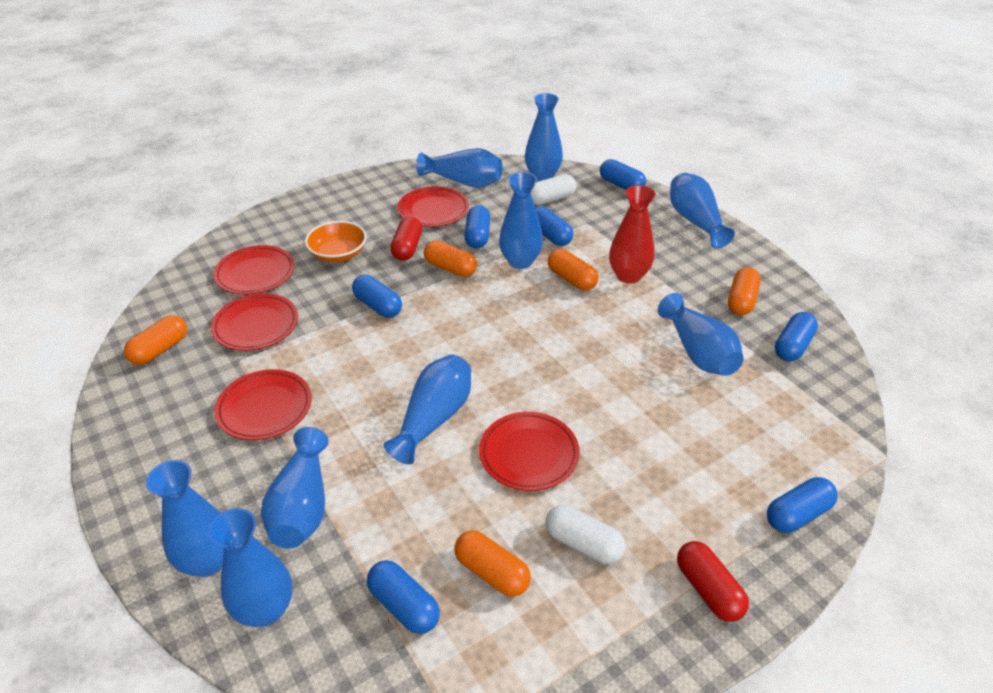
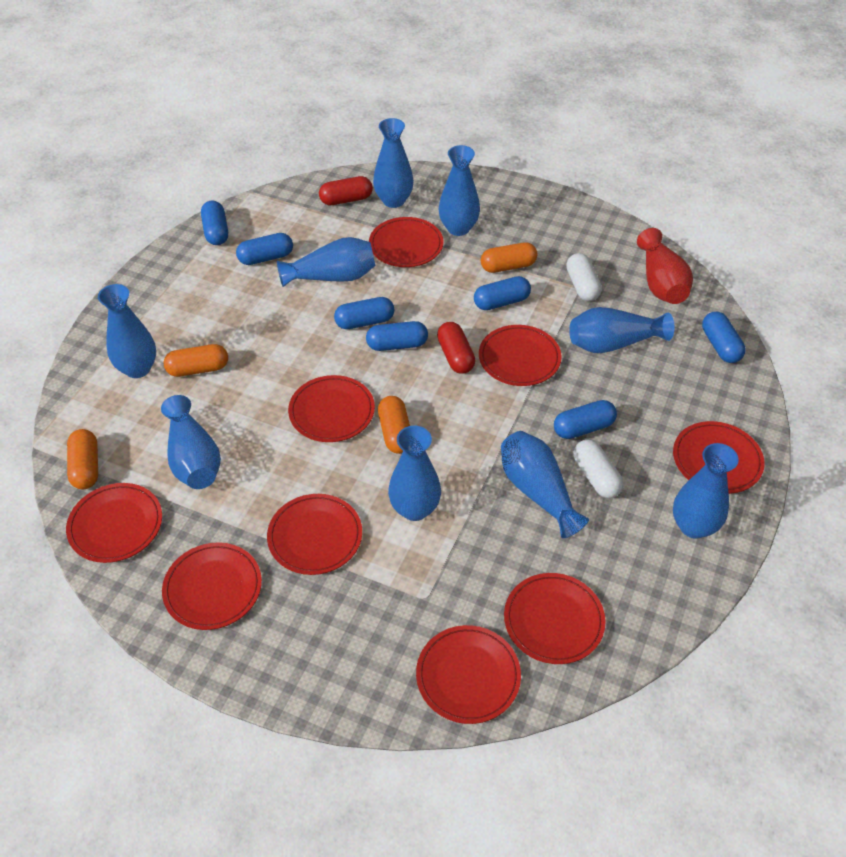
orange bowl: 1 -> 0
orange capsule: 5 -> 4
red plate: 5 -> 9

